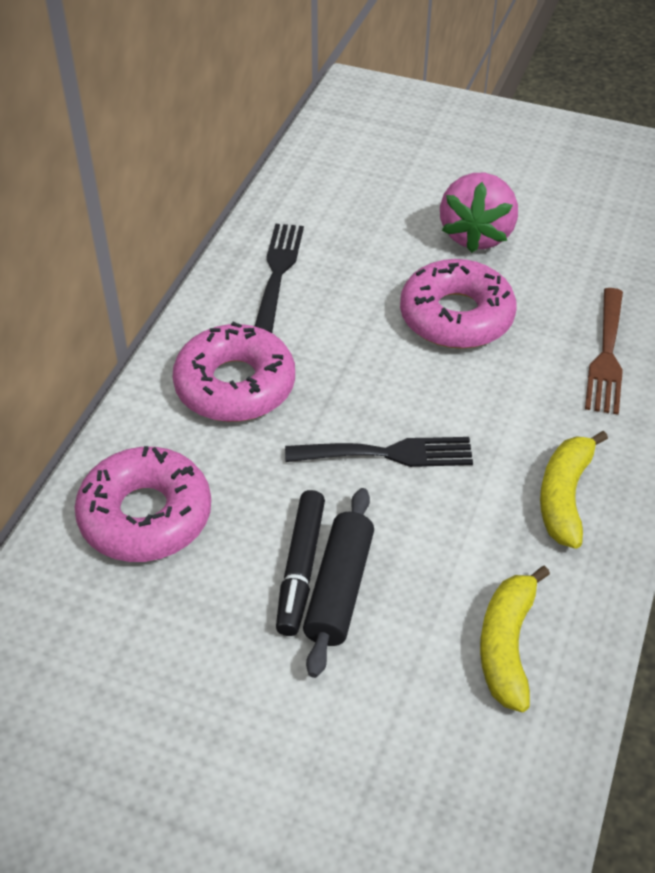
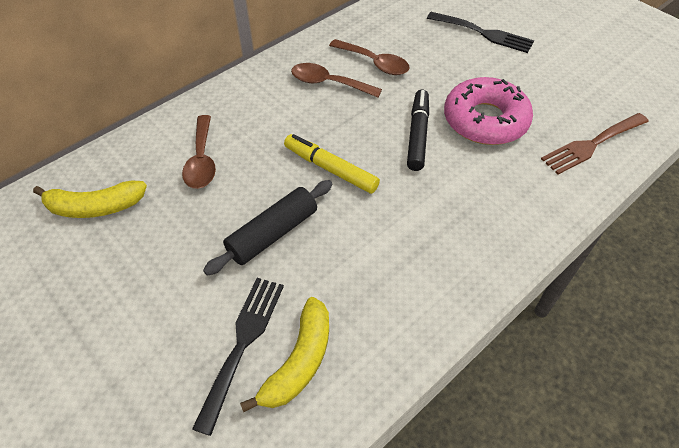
brown spoon: 0 -> 3
pink donut: 3 -> 1
pink strawberry: 1 -> 0
yellow marker: 0 -> 1

